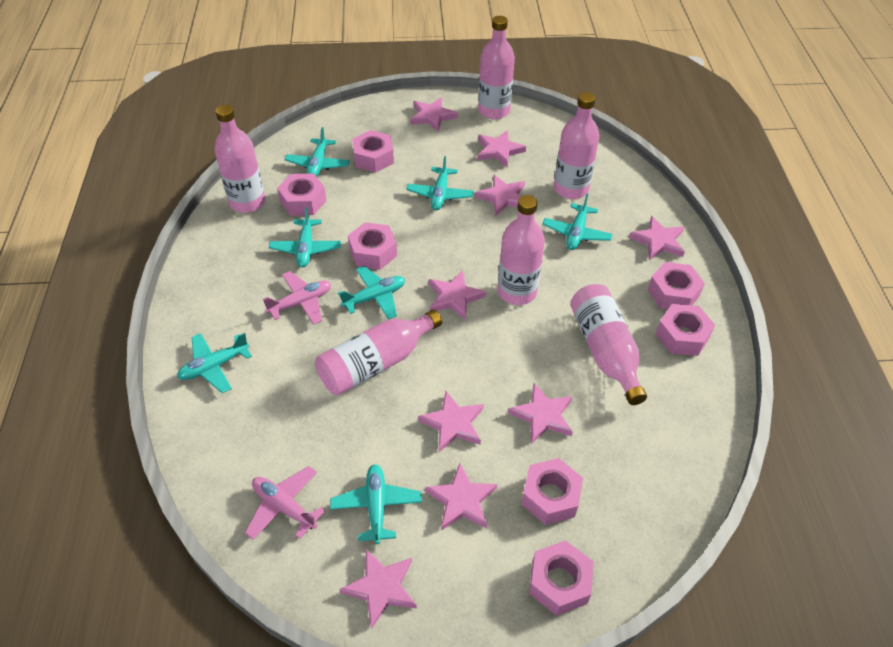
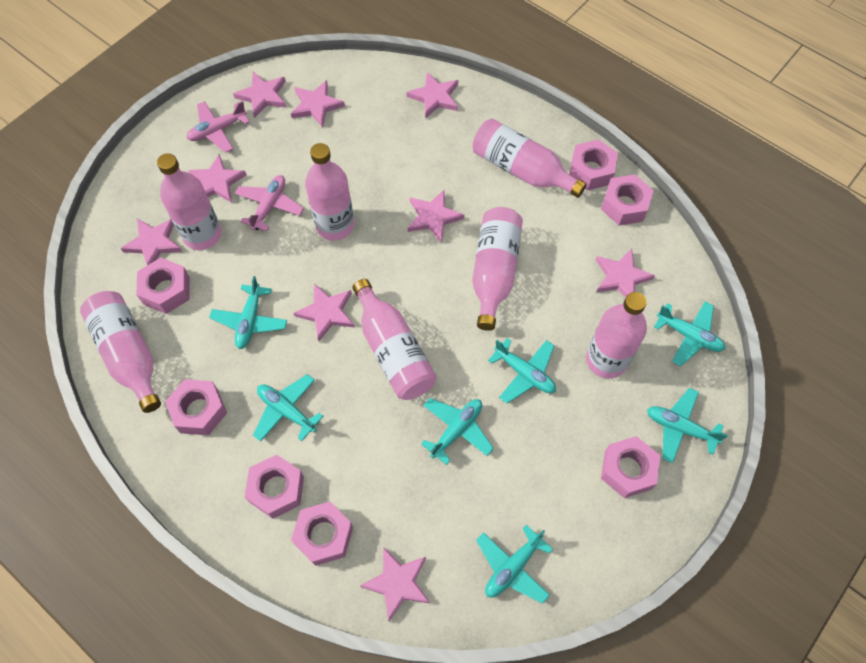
pink bottle: 6 -> 7

